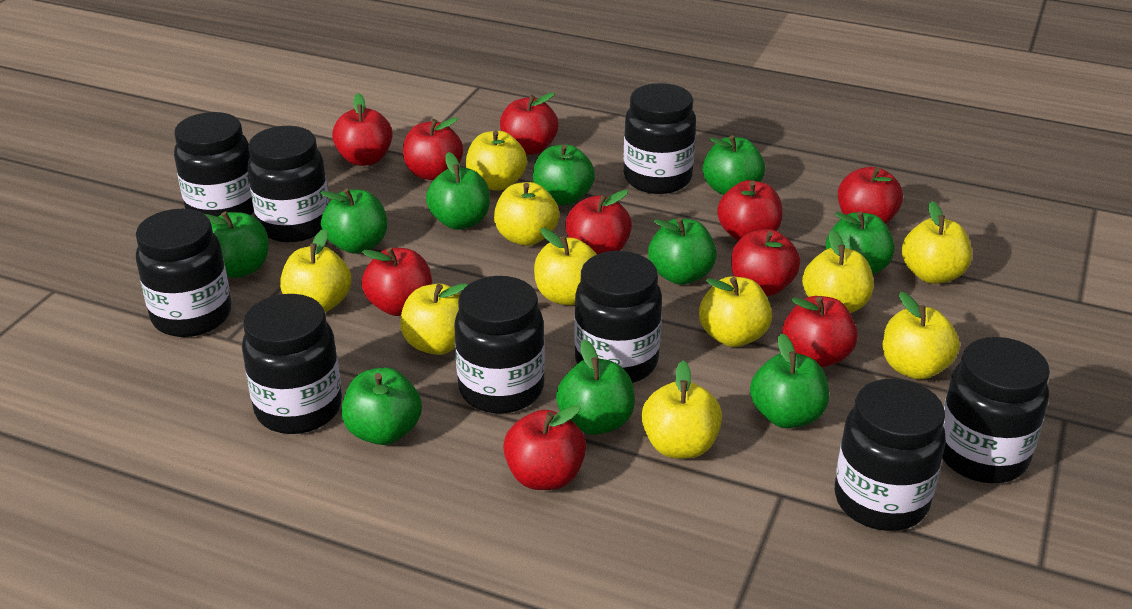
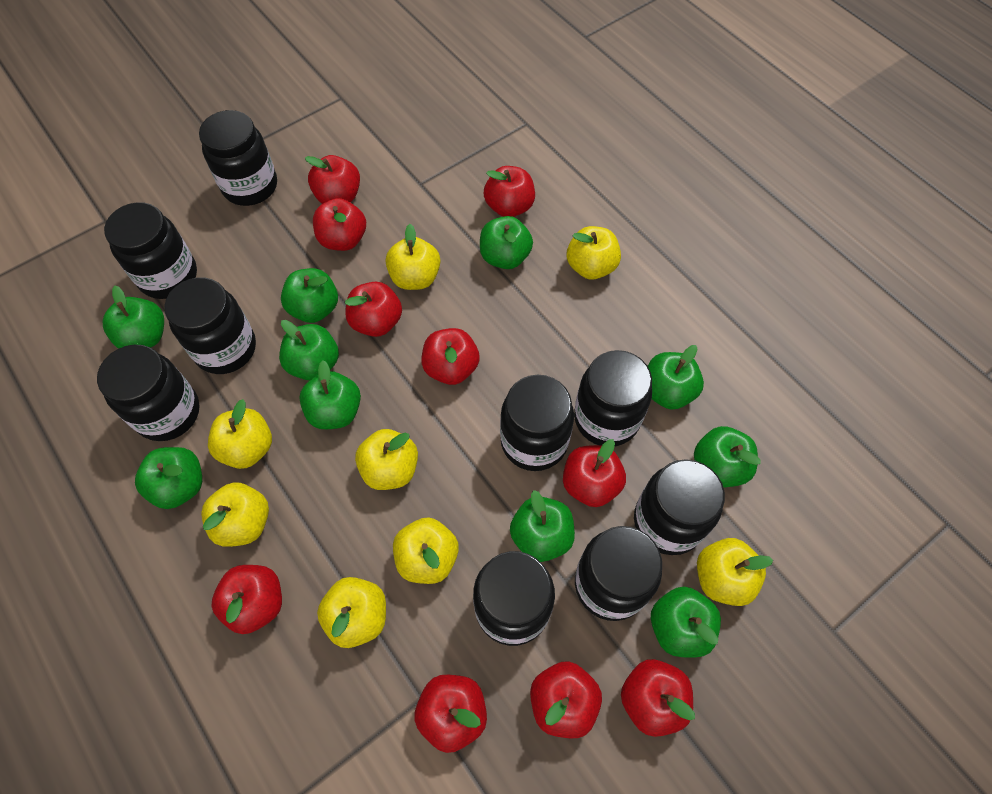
yellow apple: 10 -> 8

